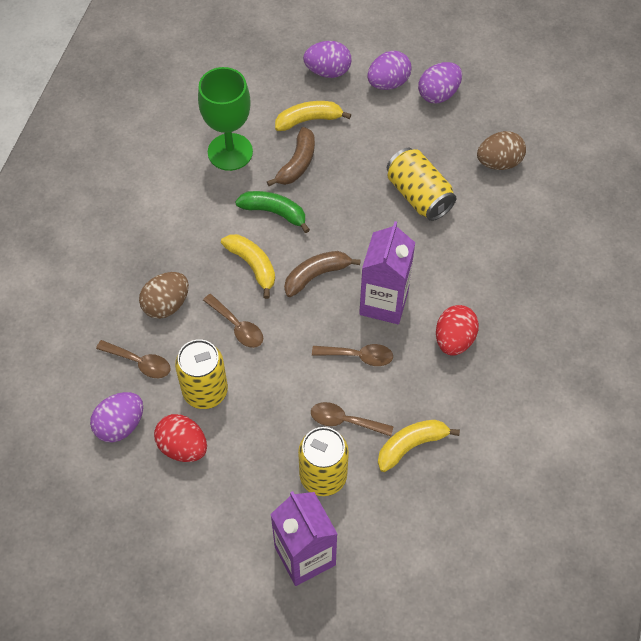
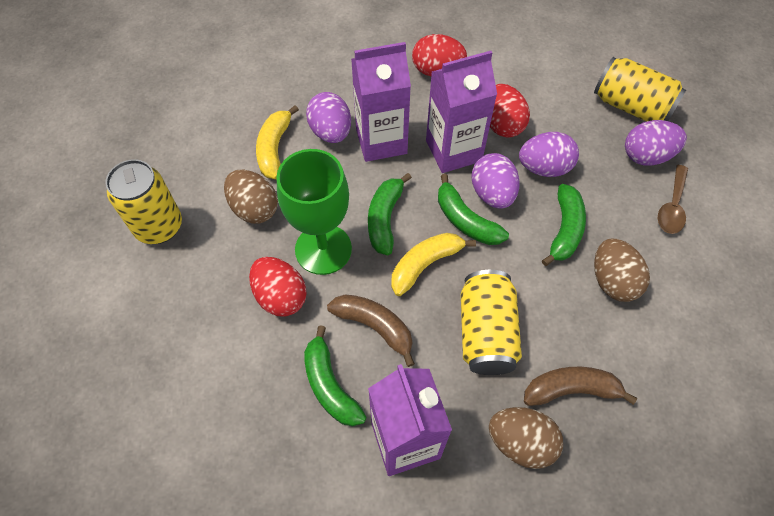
brown egg: 2 -> 3
brown spoon: 4 -> 1
green banana: 1 -> 4
purple carton: 2 -> 3
red egg: 2 -> 3
yellow banana: 3 -> 2

